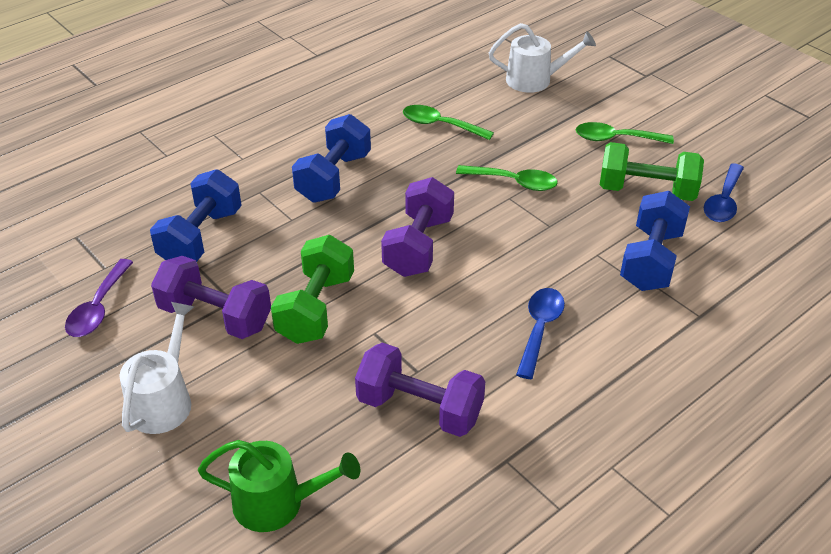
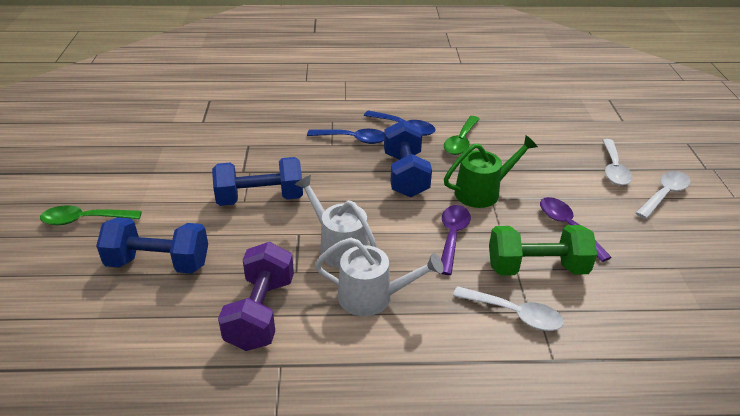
green dumbbell: 2 -> 1
green spoon: 3 -> 2
purple dumbbell: 3 -> 1
purple spoon: 1 -> 2
white spoon: 0 -> 3

